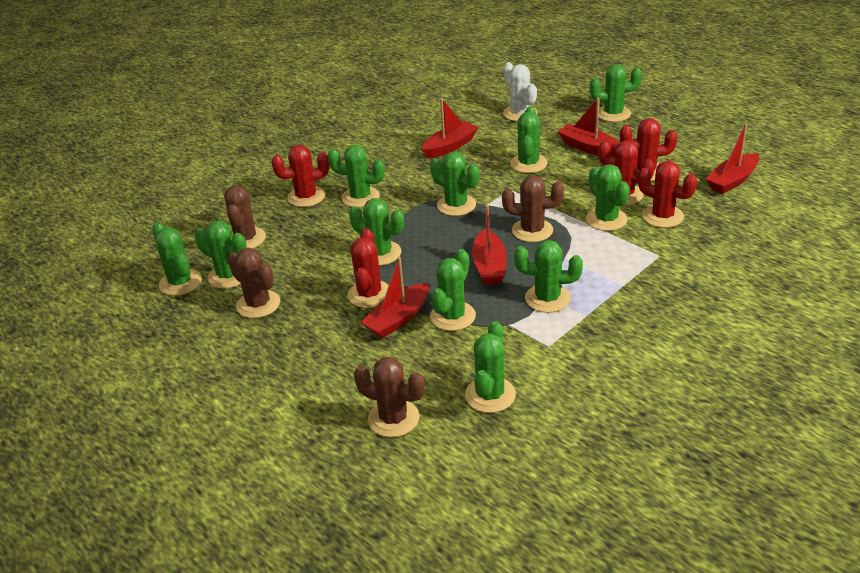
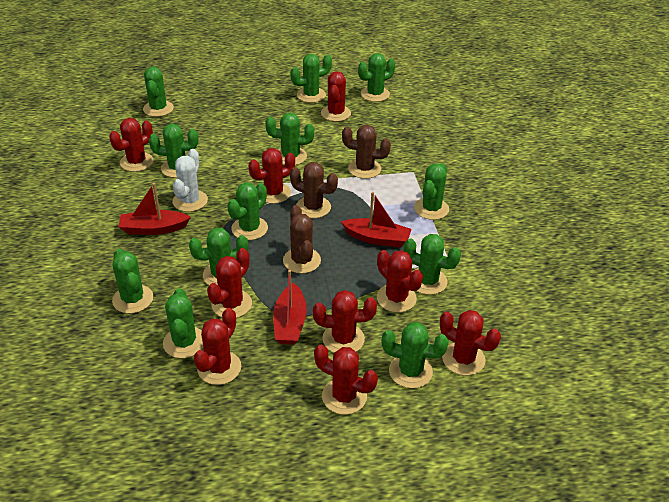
brown cactus: 4 -> 3
green cactus: 11 -> 12
red boat: 5 -> 3
red cactus: 5 -> 9

